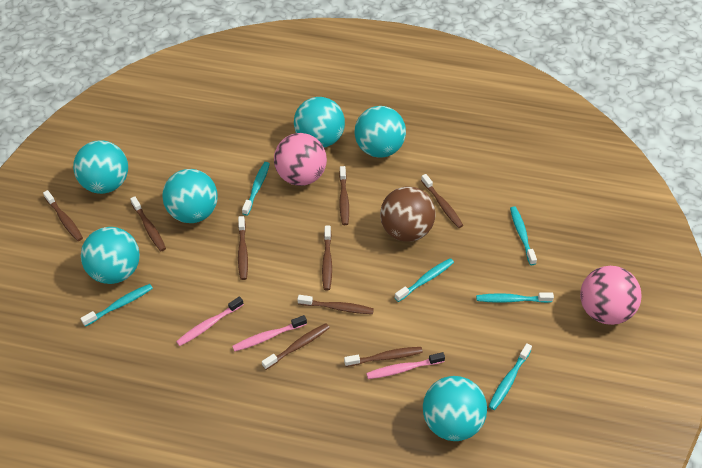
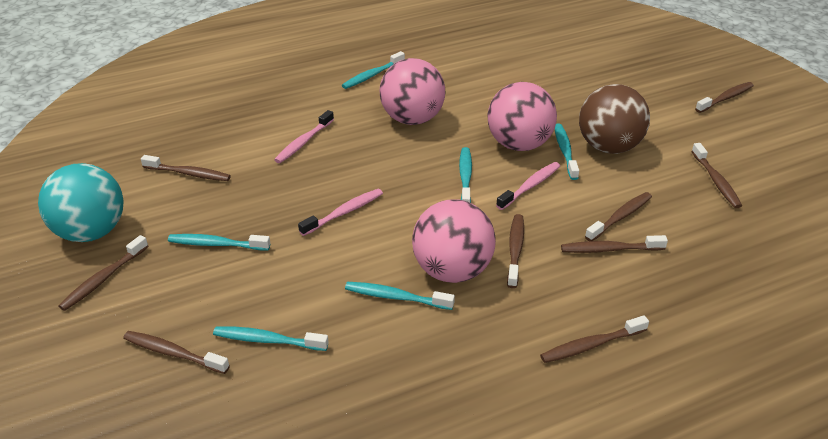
pink ball: 2 -> 3
turquoise ball: 6 -> 1

